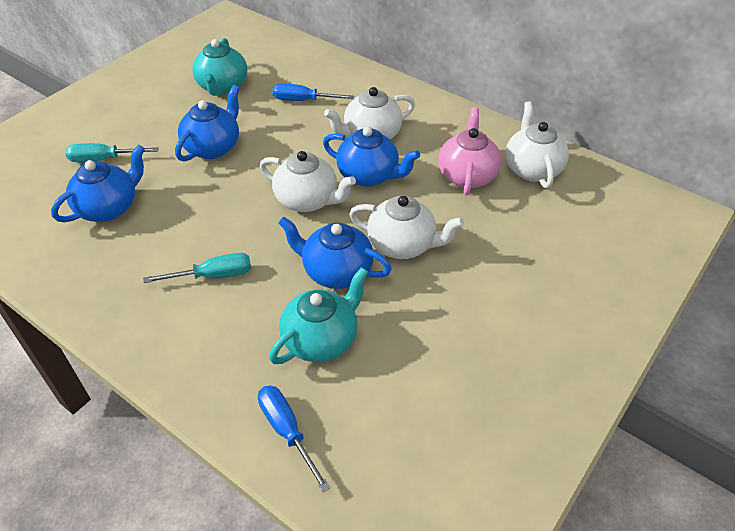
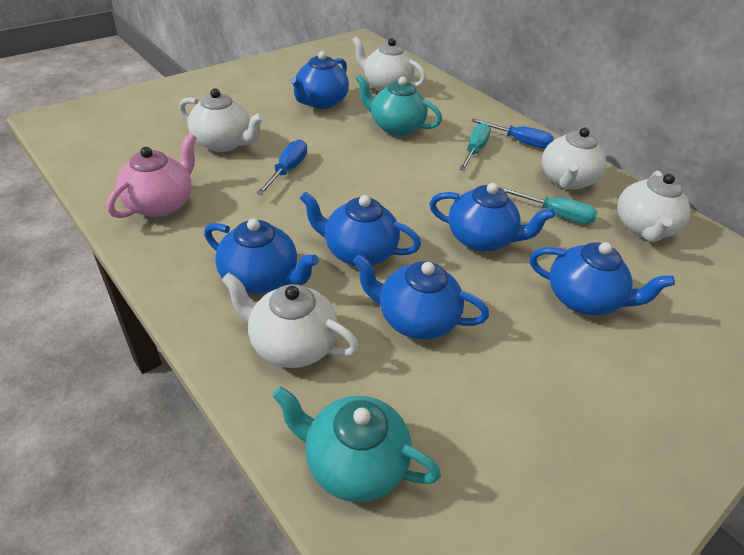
blue teapot: 4 -> 6
white teapot: 4 -> 5

